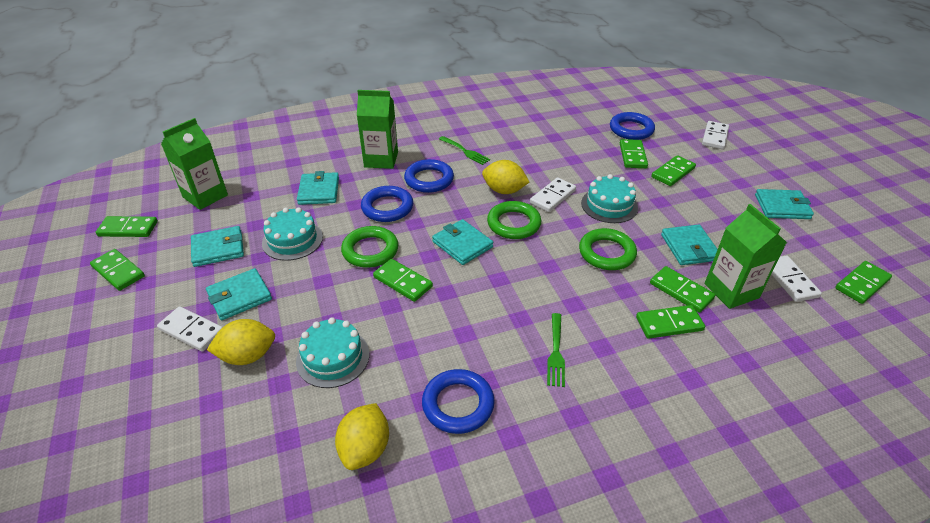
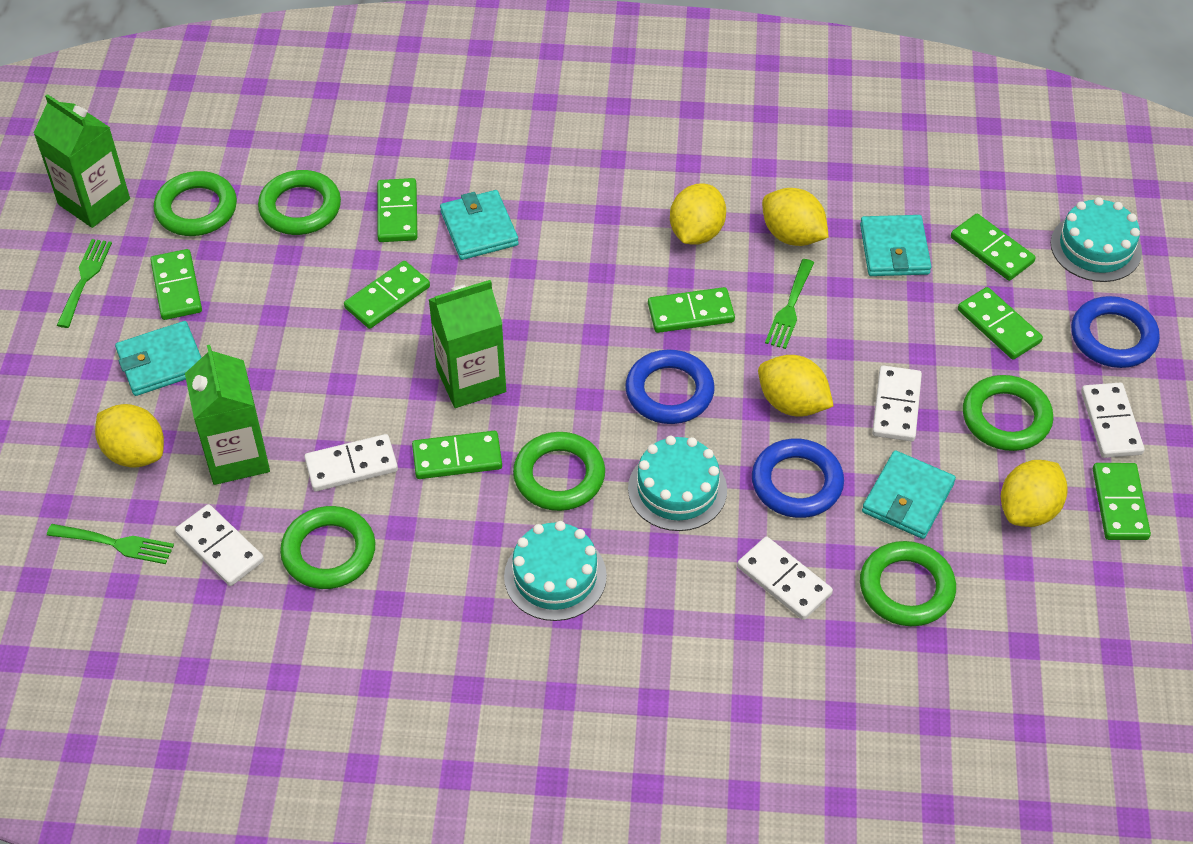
blue ring: 4 -> 3
green fork: 2 -> 3
green ring: 3 -> 6
turquoise wallet: 6 -> 4
white domino: 4 -> 5
yellow lemon: 3 -> 5

